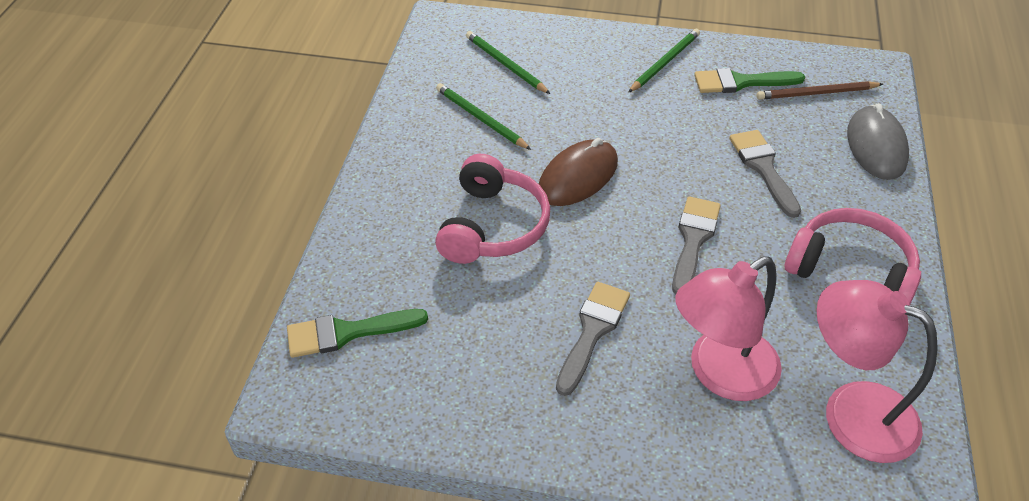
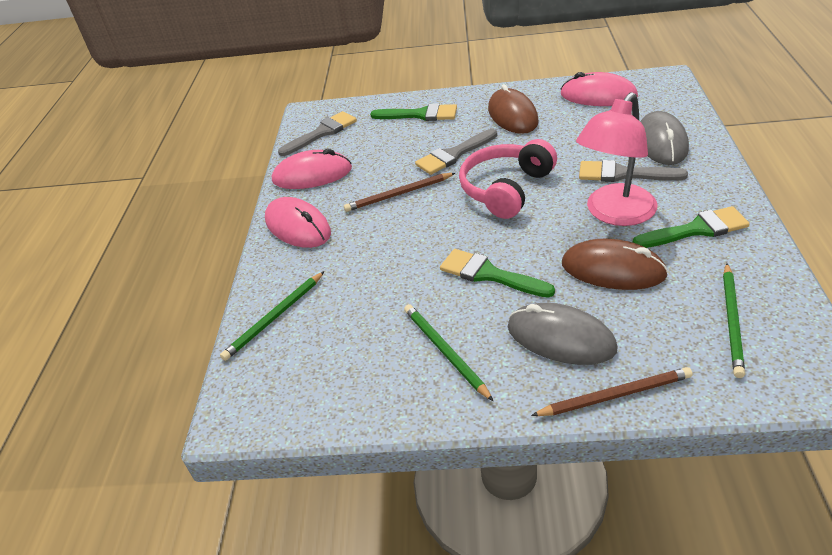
brown mouse: 1 -> 2
brown pencil: 1 -> 2
green brush: 2 -> 3
grey mouse: 1 -> 2
pink headphones: 2 -> 1
pink lamp: 2 -> 1
pink mouse: 0 -> 3

